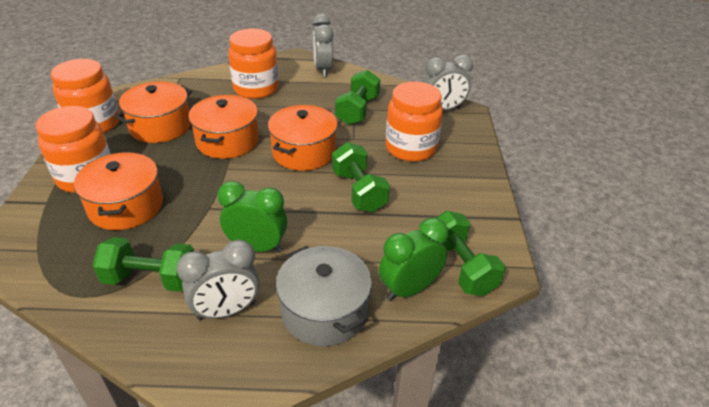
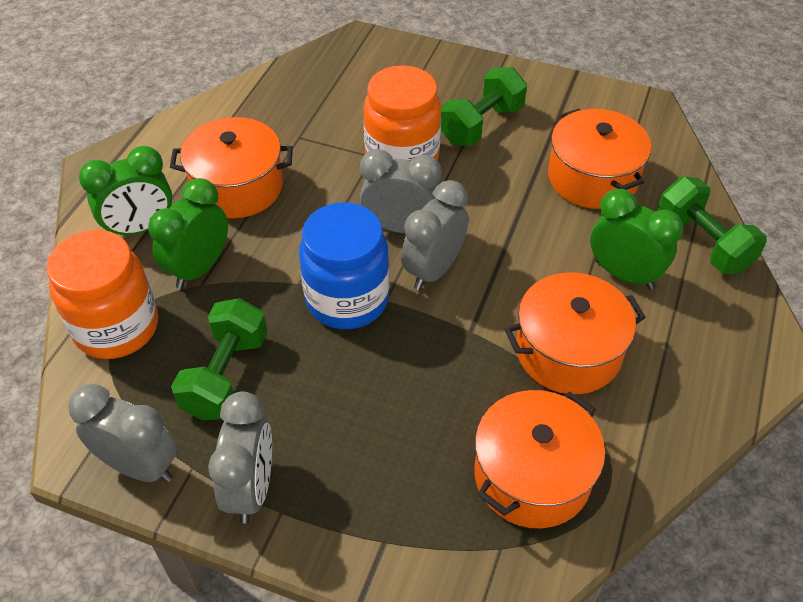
blue jar: 0 -> 1
green clock: 2 -> 3
green dumbbell: 4 -> 3
grey clock: 3 -> 4
grey pot: 1 -> 0
orange jar: 4 -> 2

